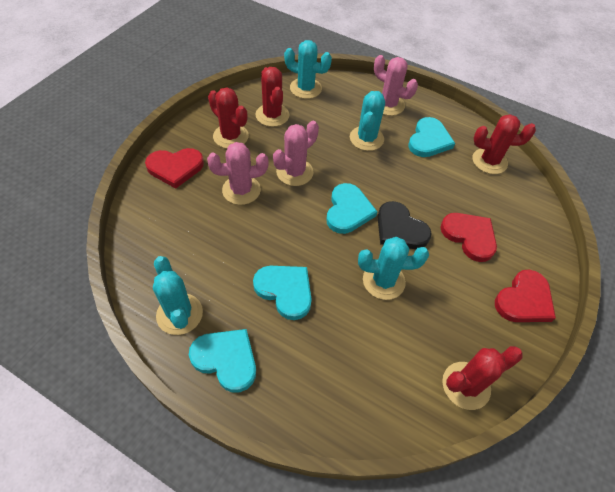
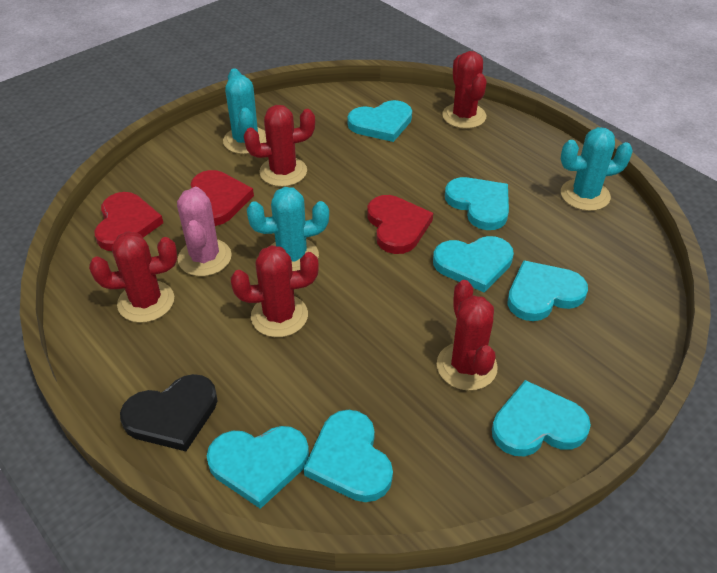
pink cactus: 3 -> 1
red cactus: 4 -> 5
turquoise cactus: 4 -> 3
turquoise heart: 4 -> 7

